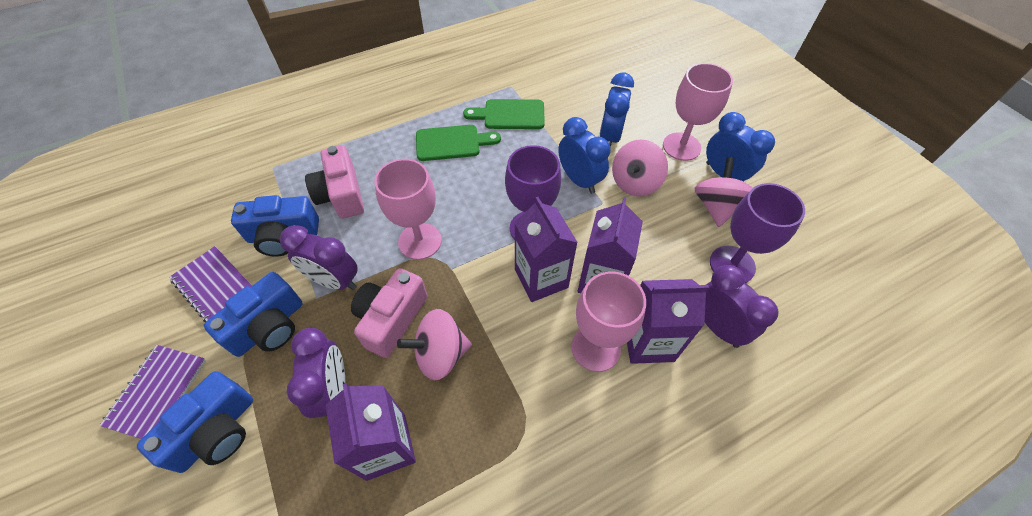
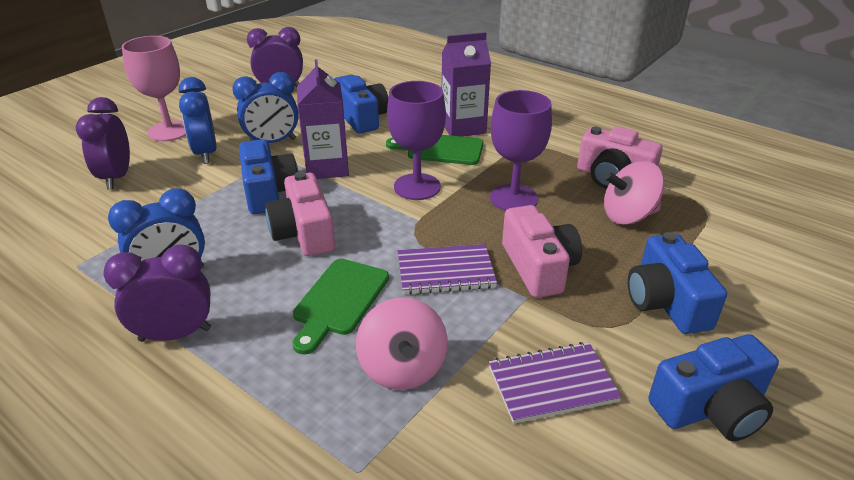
blue camera: 3 -> 4
pink camera: 2 -> 3
pink goblet: 3 -> 1
pink spinning top: 3 -> 2
purple carton: 4 -> 2

